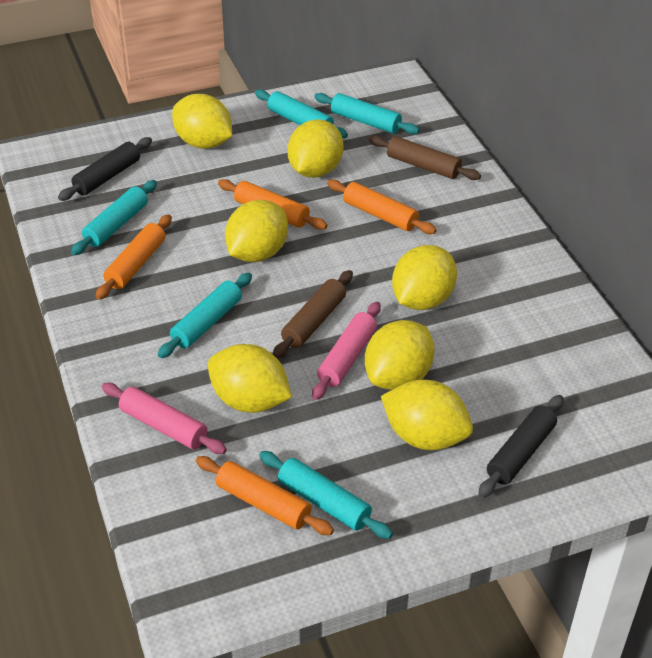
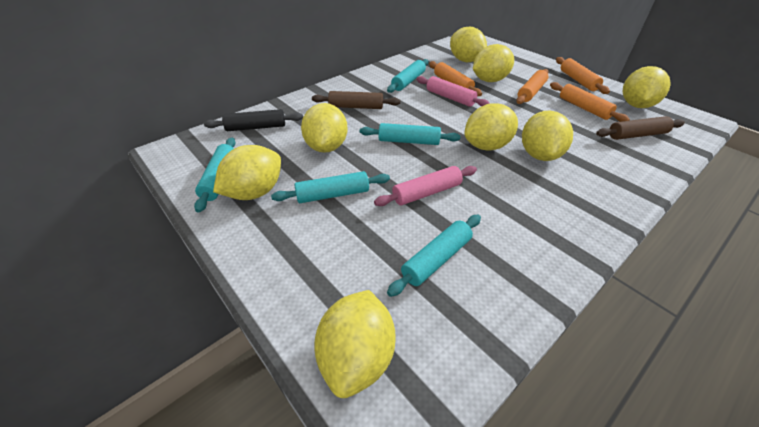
black rolling pin: 2 -> 1
yellow lemon: 7 -> 8

